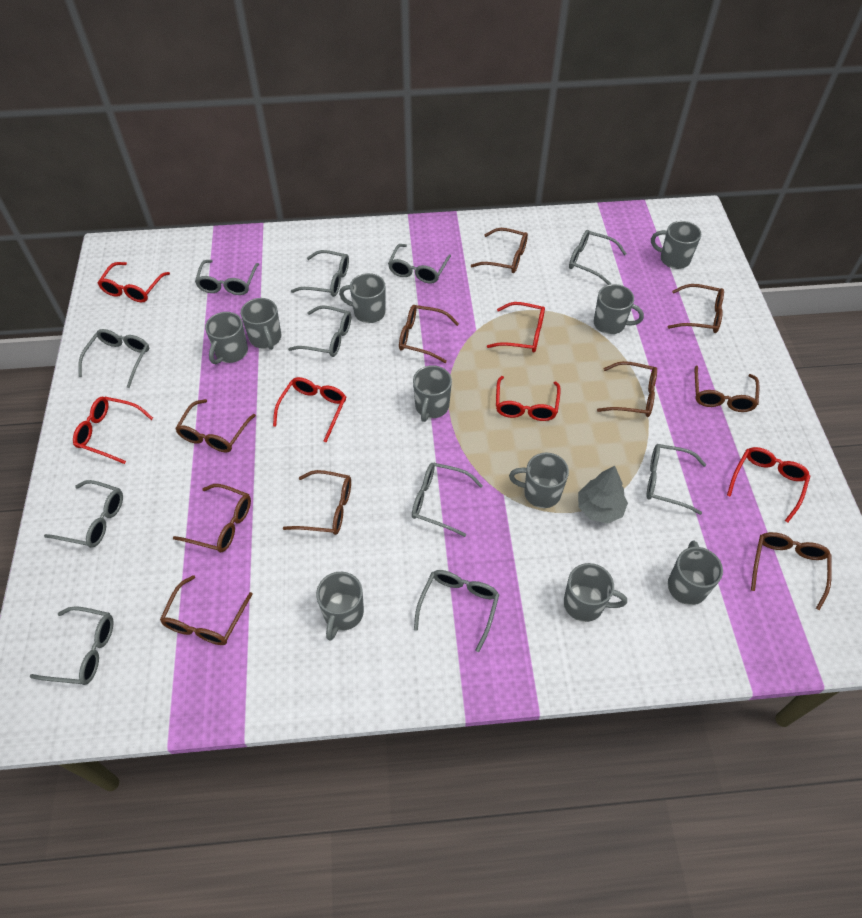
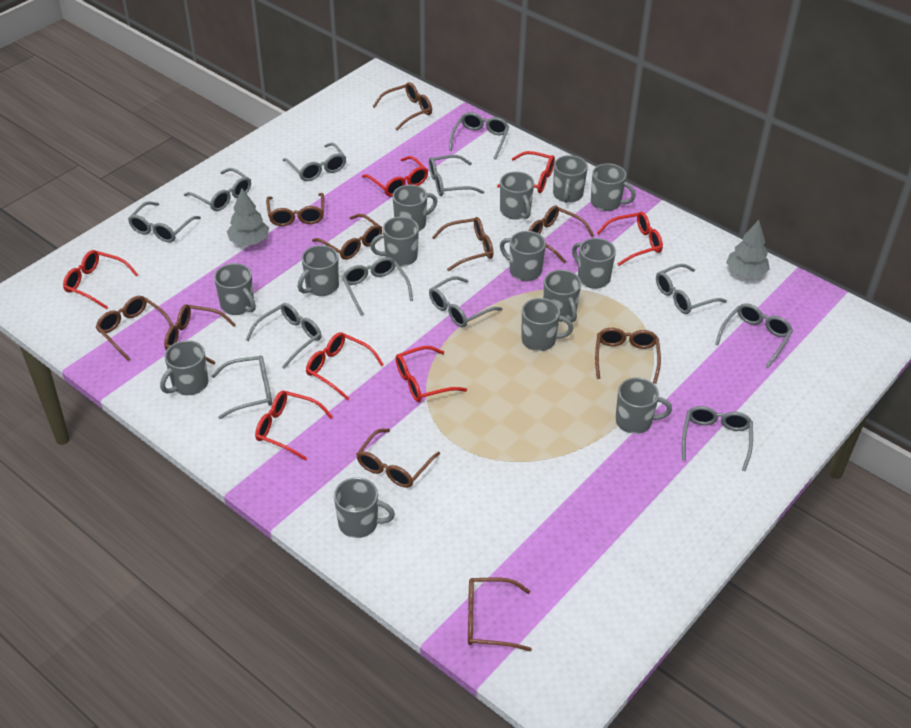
grey glasses: 11 -> 12
grey mug: 10 -> 14
grey tree: 1 -> 2
red glasses: 6 -> 7

